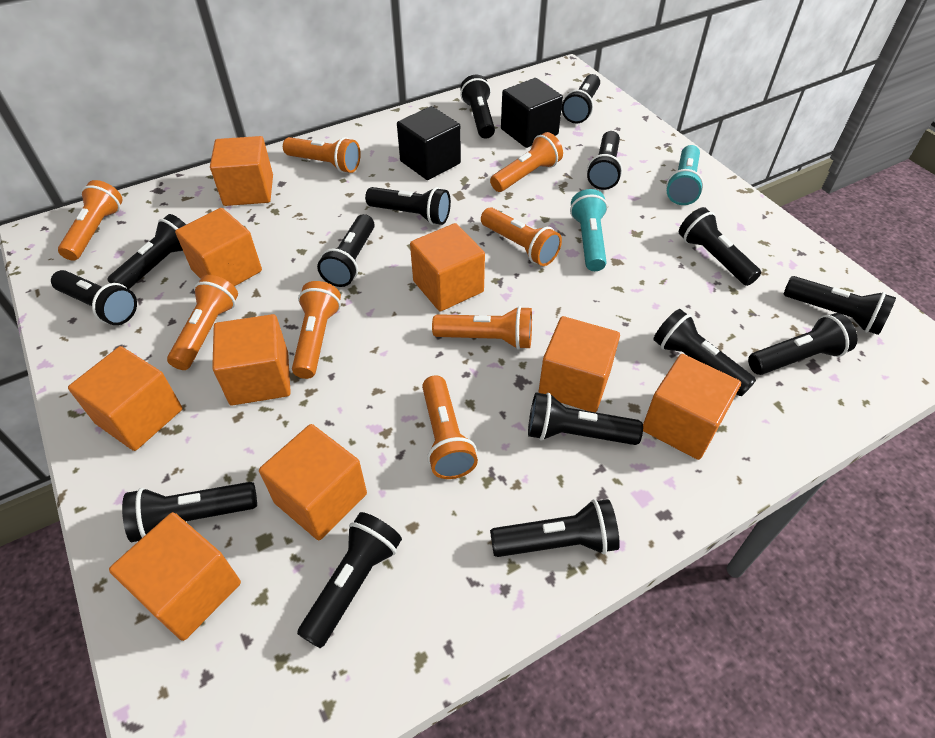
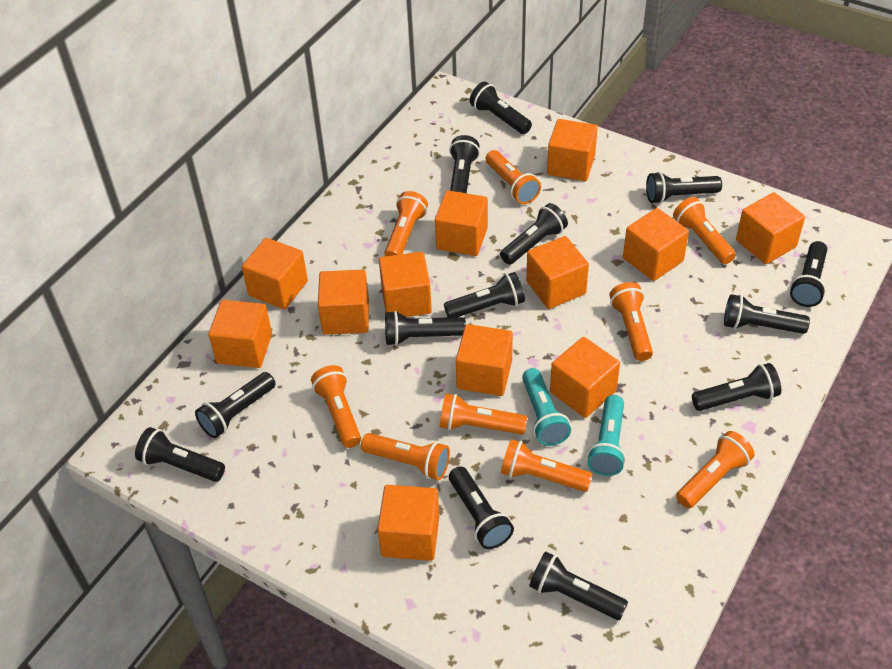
black cube: 2 -> 0
black flashlight: 15 -> 13
orange cube: 9 -> 12
orange flashlight: 8 -> 9

